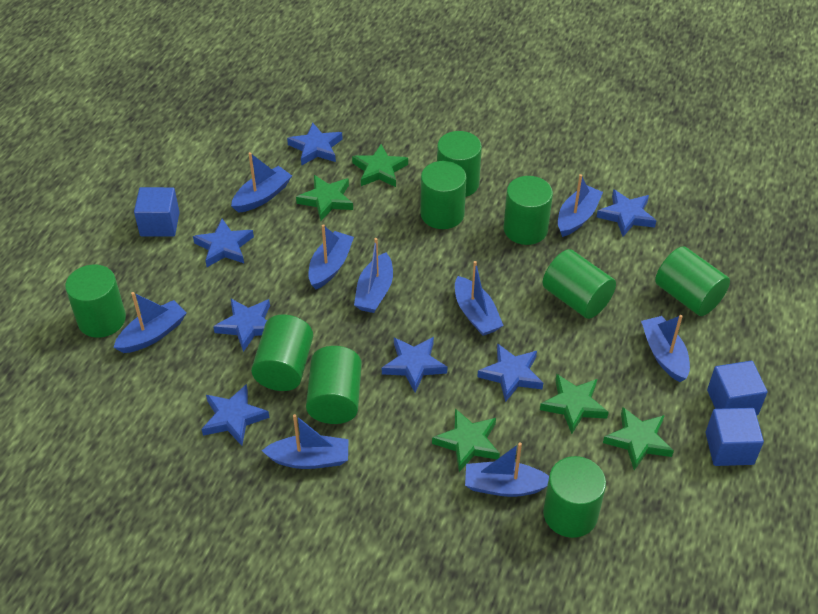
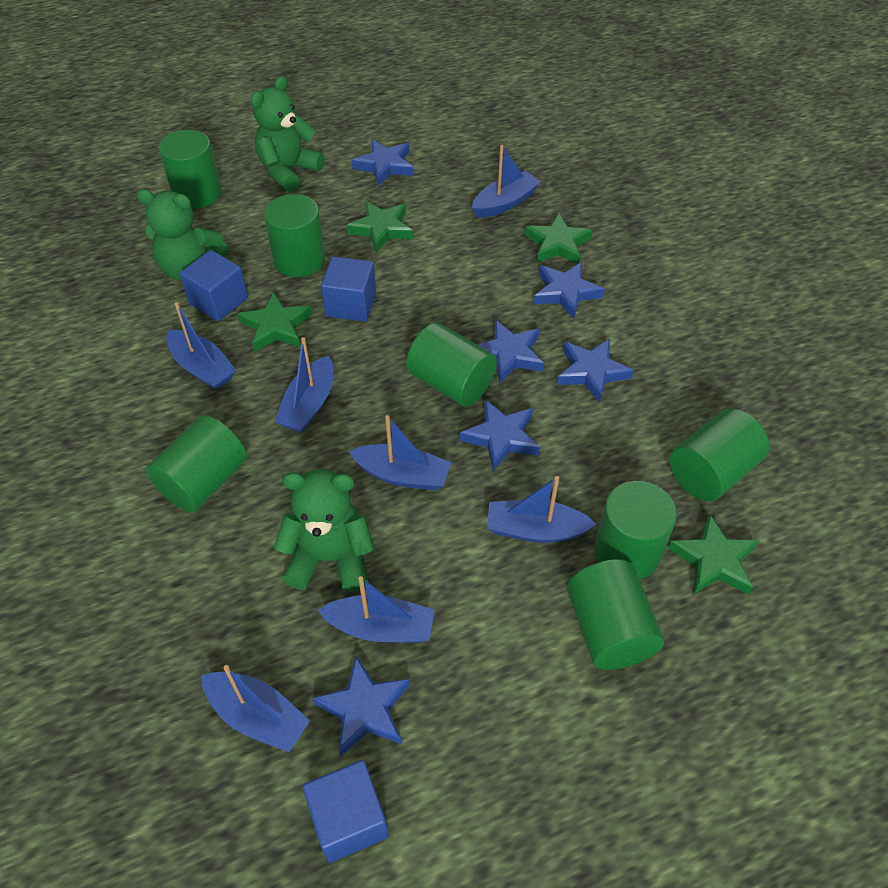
blue boat: 9 -> 7
blue star: 7 -> 6
green cylinder: 9 -> 7
green star: 5 -> 4
green teddy bear: 0 -> 3

